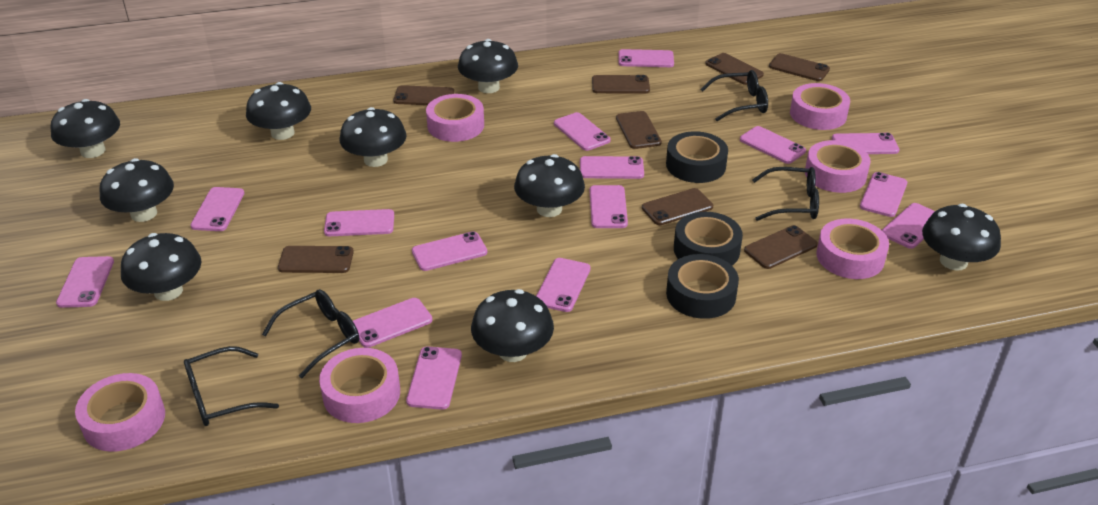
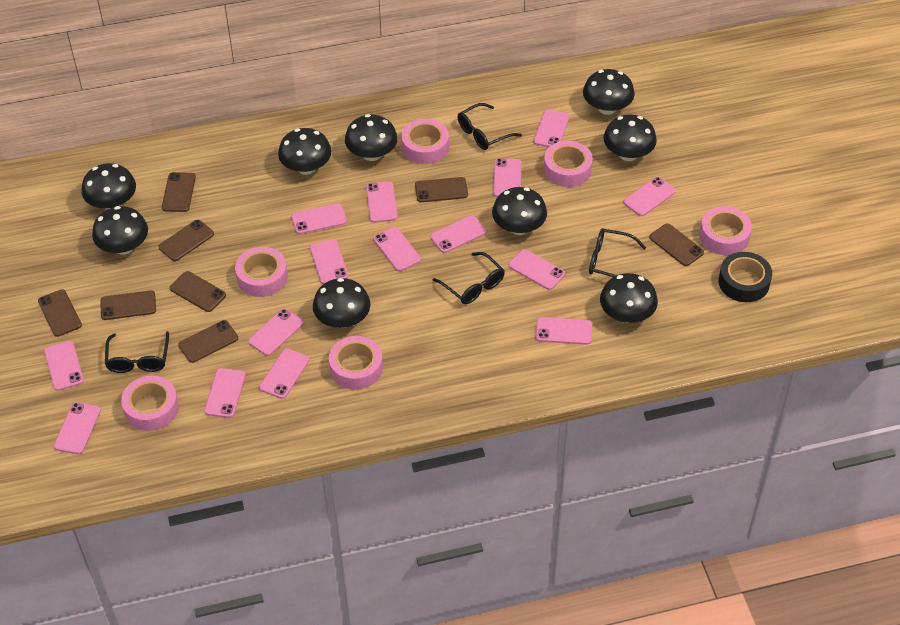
black tape: 3 -> 1

